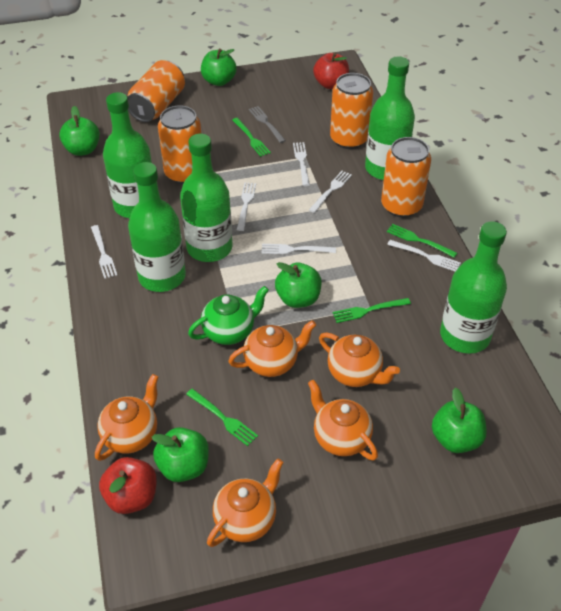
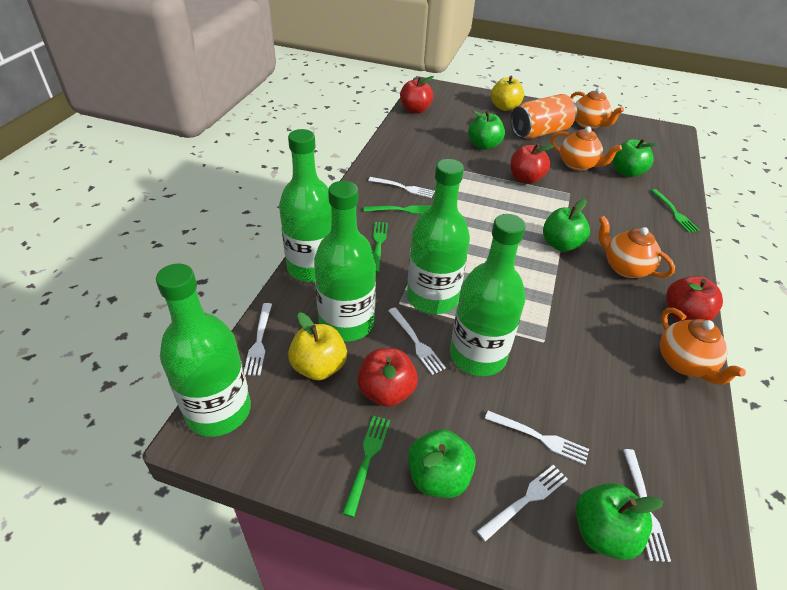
green teapot: 1 -> 0
grey fork: 1 -> 0
orange can: 4 -> 1
orange teapot: 5 -> 4
red apple: 2 -> 4
yellow apple: 0 -> 2

